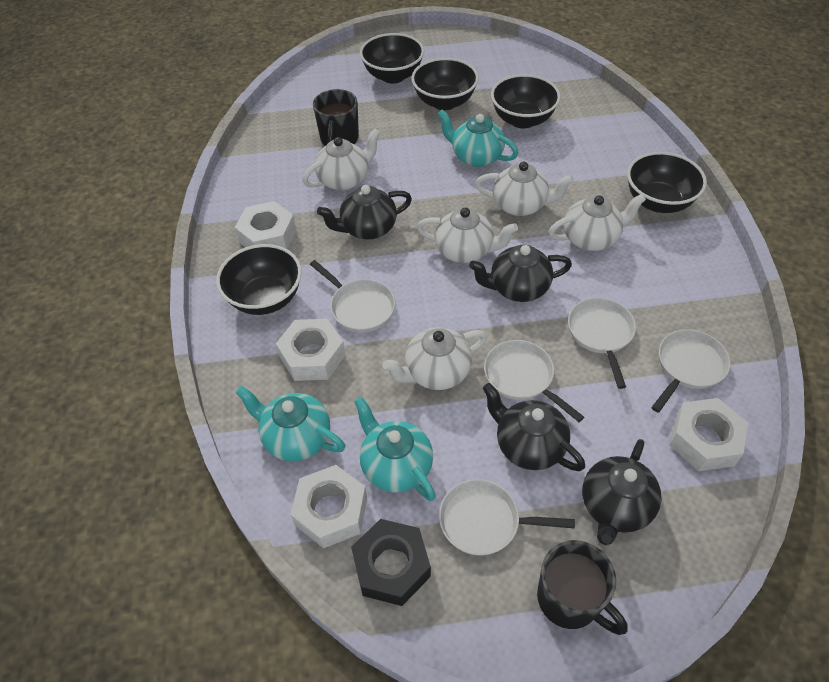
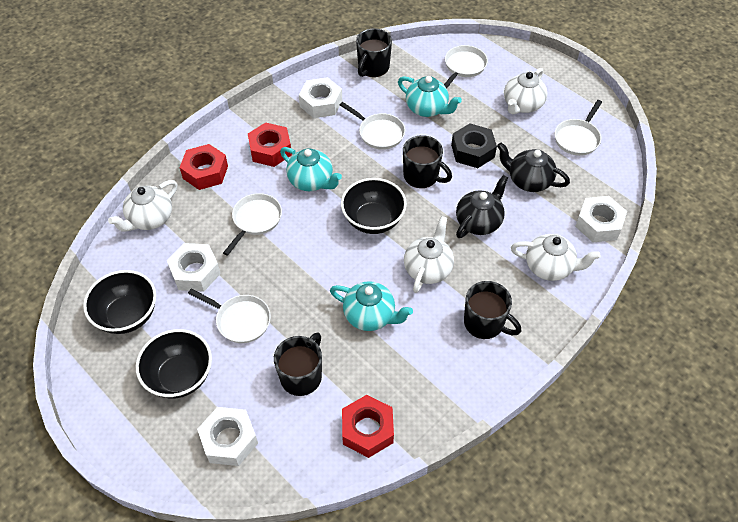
black bowl: 5 -> 3
black mug: 2 -> 4
black teapot: 4 -> 2
red nut: 0 -> 3
white teapot: 5 -> 4

